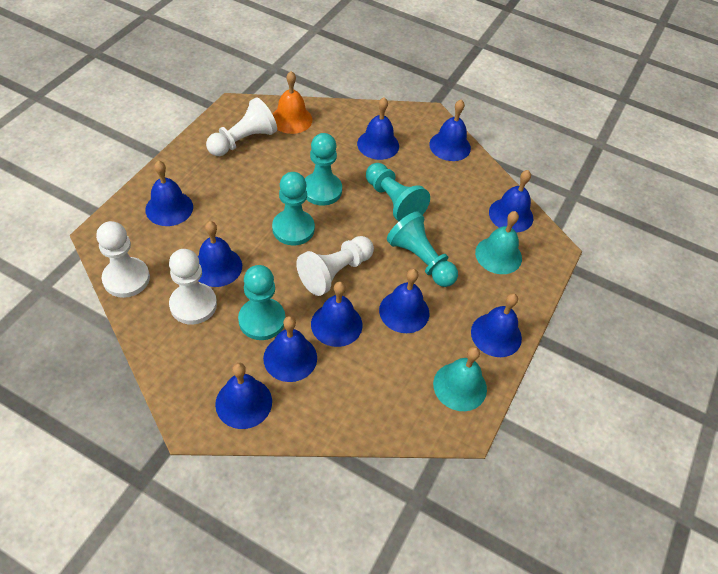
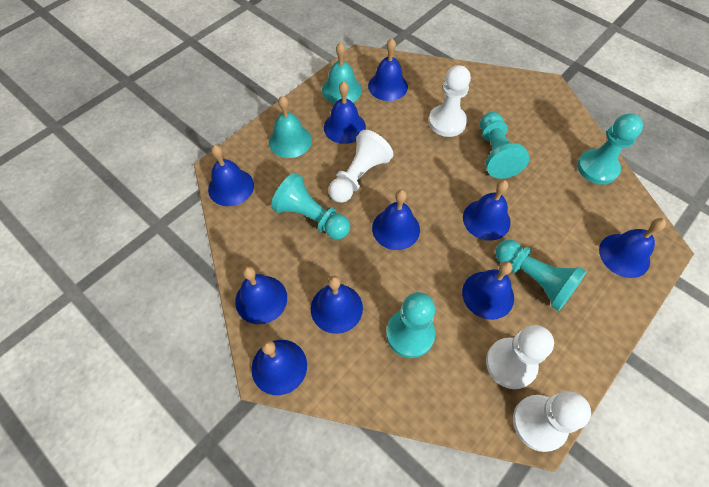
orange bell: 1 -> 0

